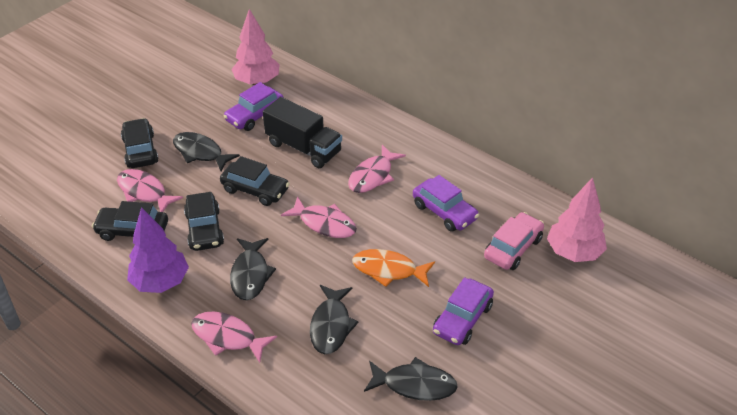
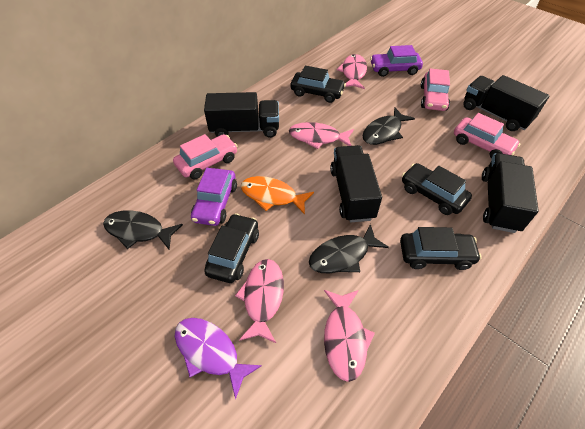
black fish: 4 -> 3
black truck: 1 -> 4
pink car: 1 -> 3
pink tree: 2 -> 0
purple car: 3 -> 2
purple fish: 0 -> 1
purple tree: 1 -> 0

